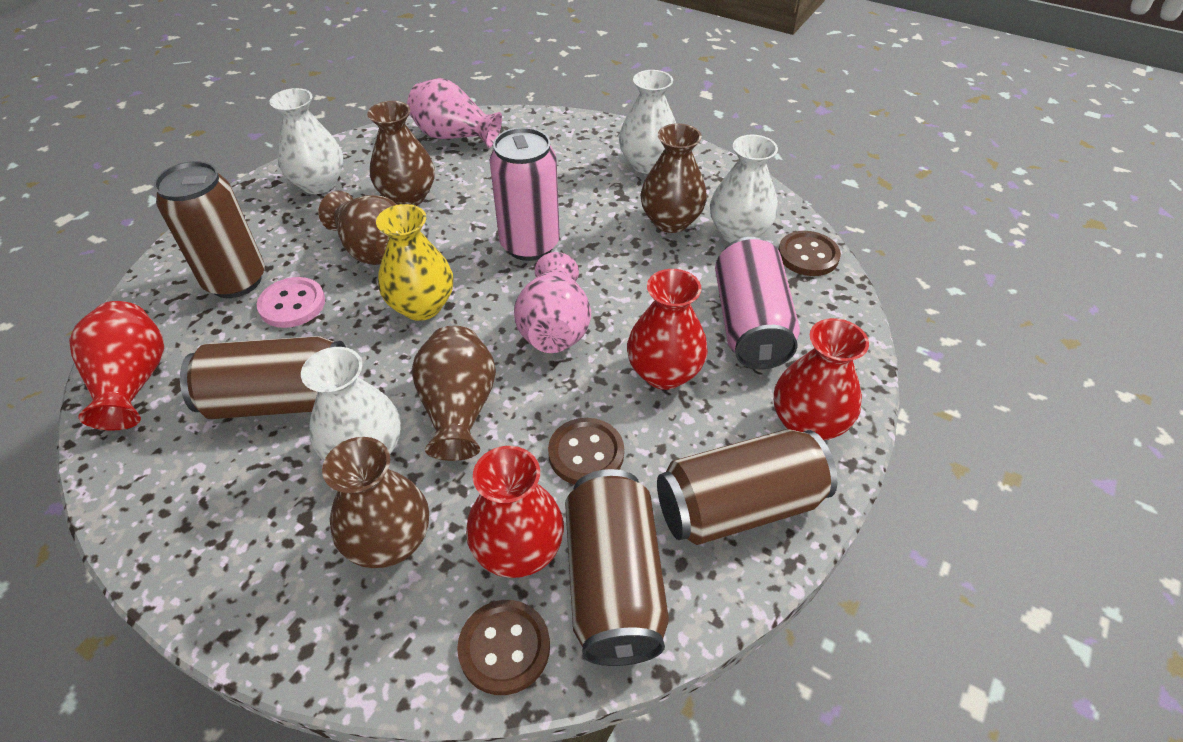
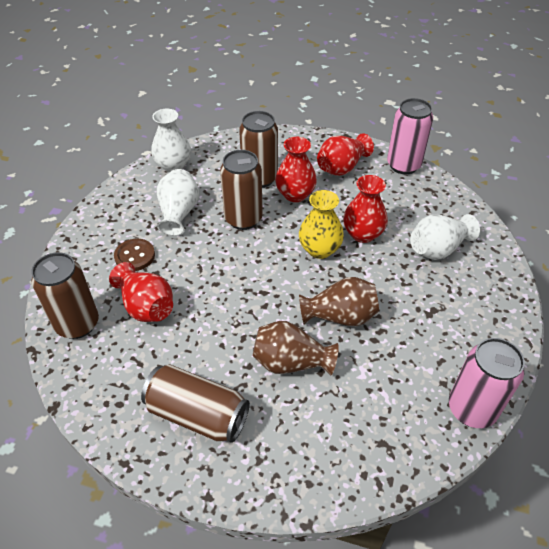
brown button: 3 -> 1
brown vase: 5 -> 2
pink button: 1 -> 0
pink vase: 2 -> 0
white vase: 4 -> 3

